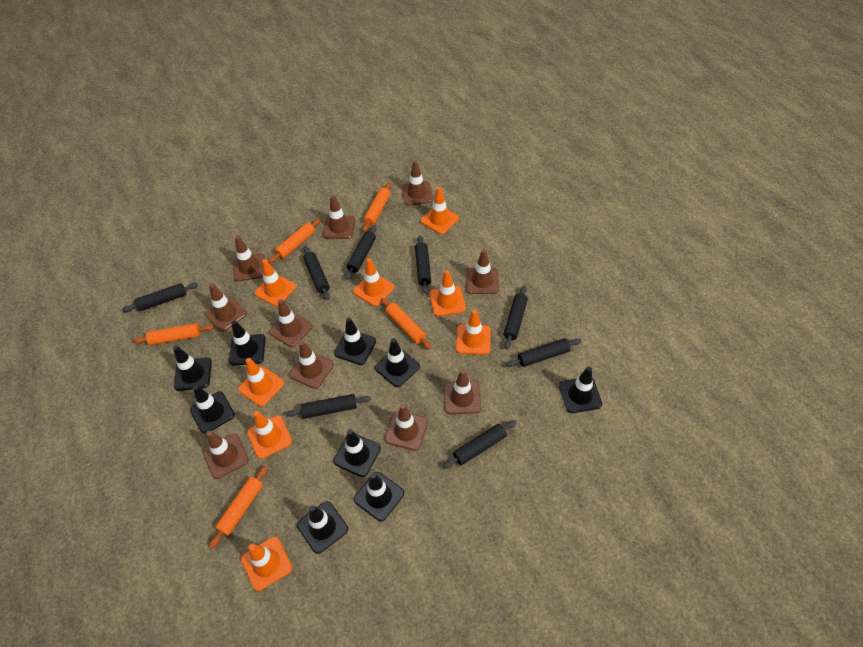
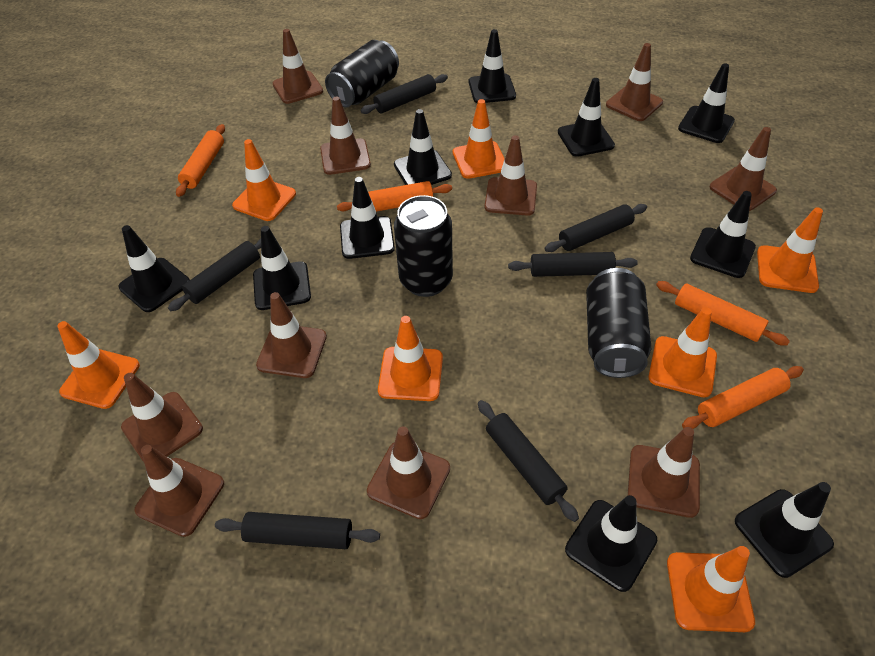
black can: 0 -> 3
black rolling pin: 8 -> 6
black traffic cone: 9 -> 10
orange rolling pin: 5 -> 4
orange traffic cone: 8 -> 7

